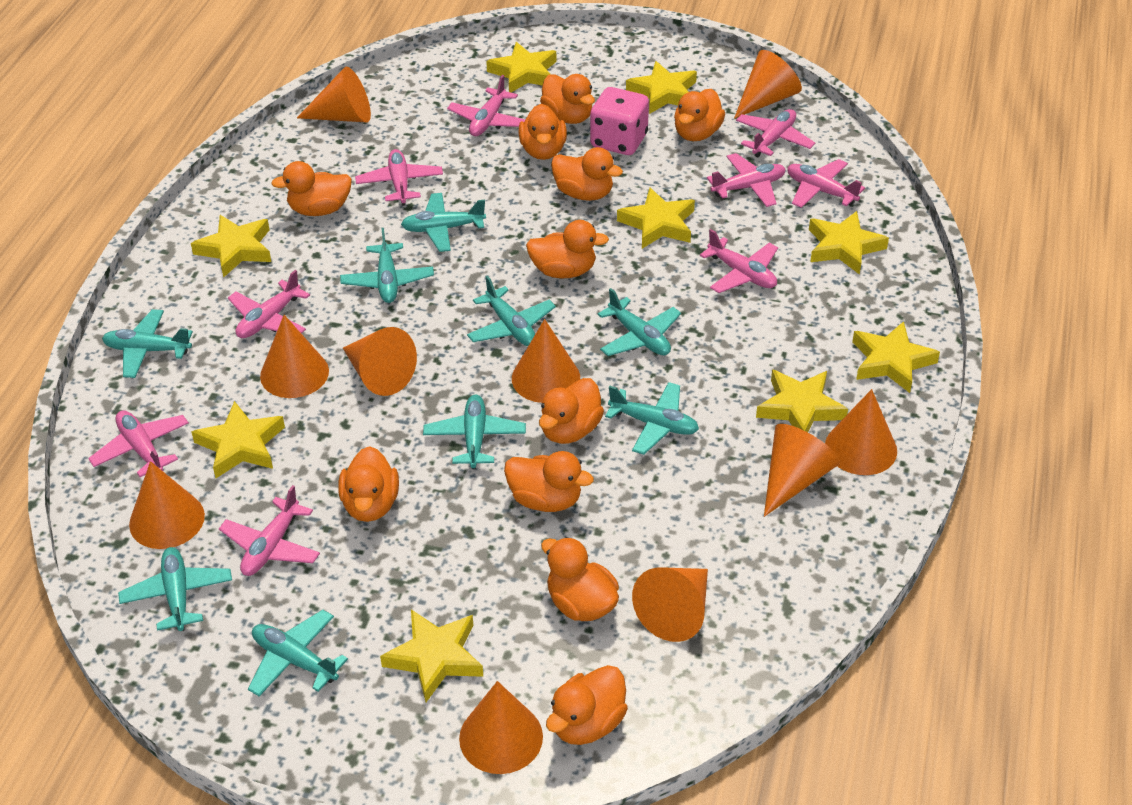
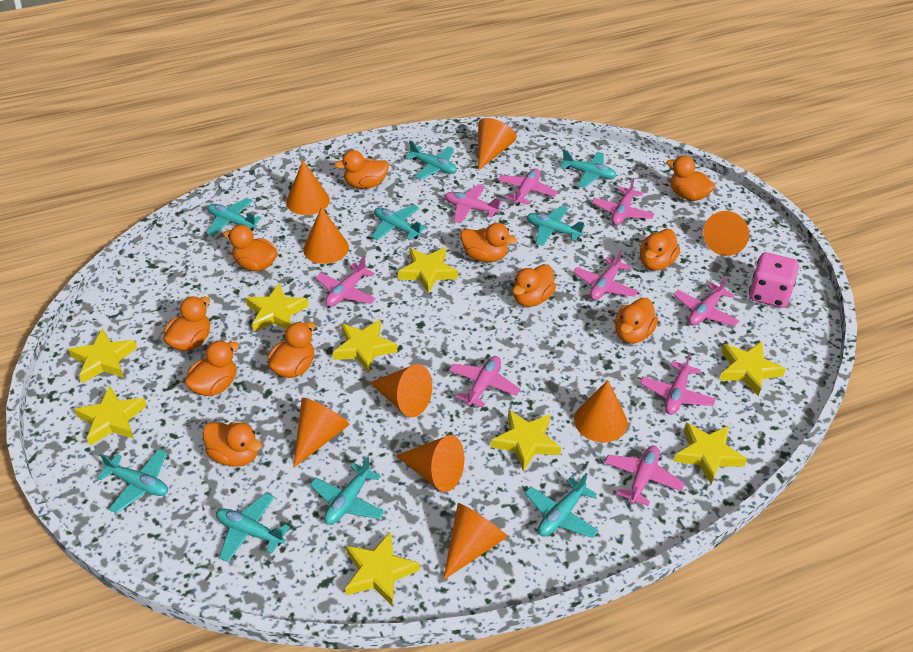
orange cone: 10 -> 9

